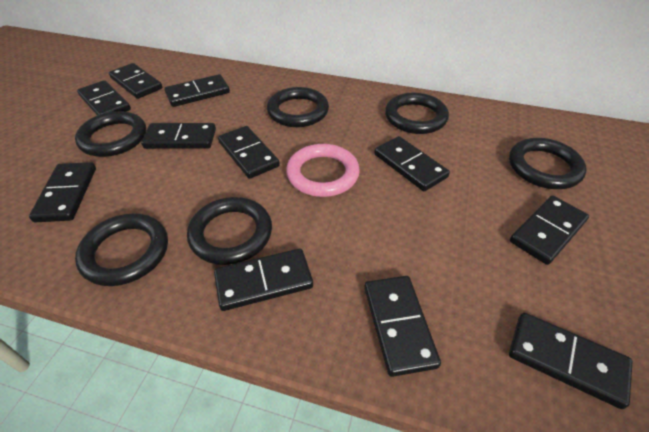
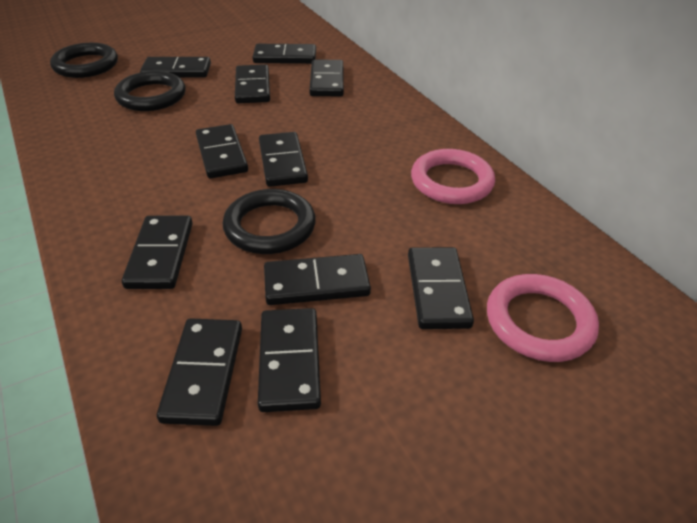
black ring: 6 -> 3
pink ring: 1 -> 2

